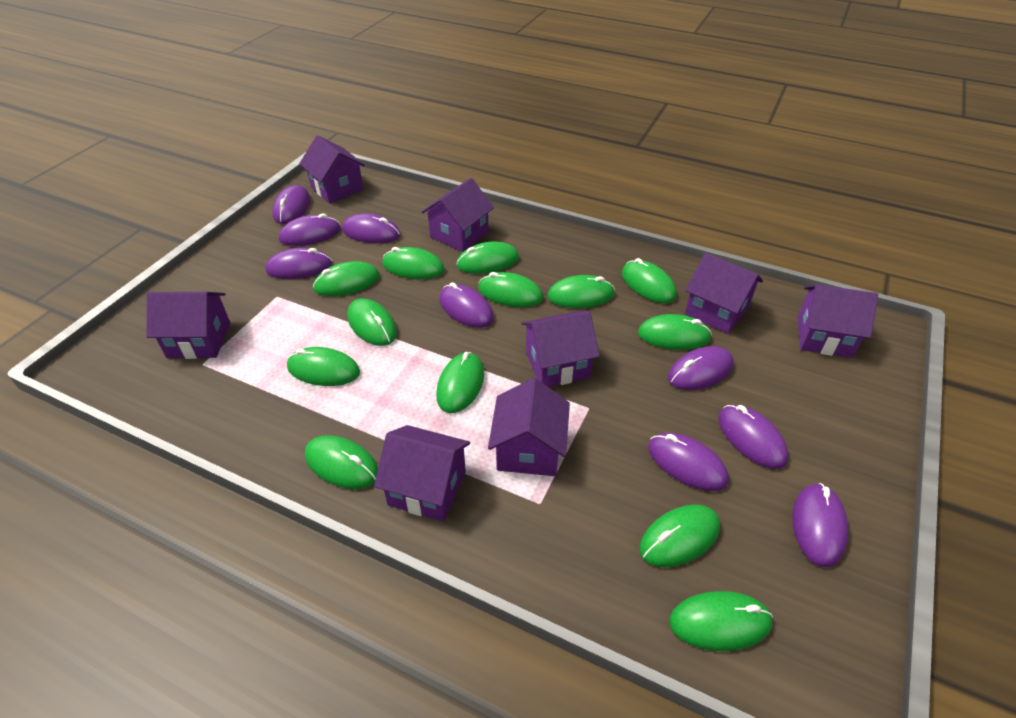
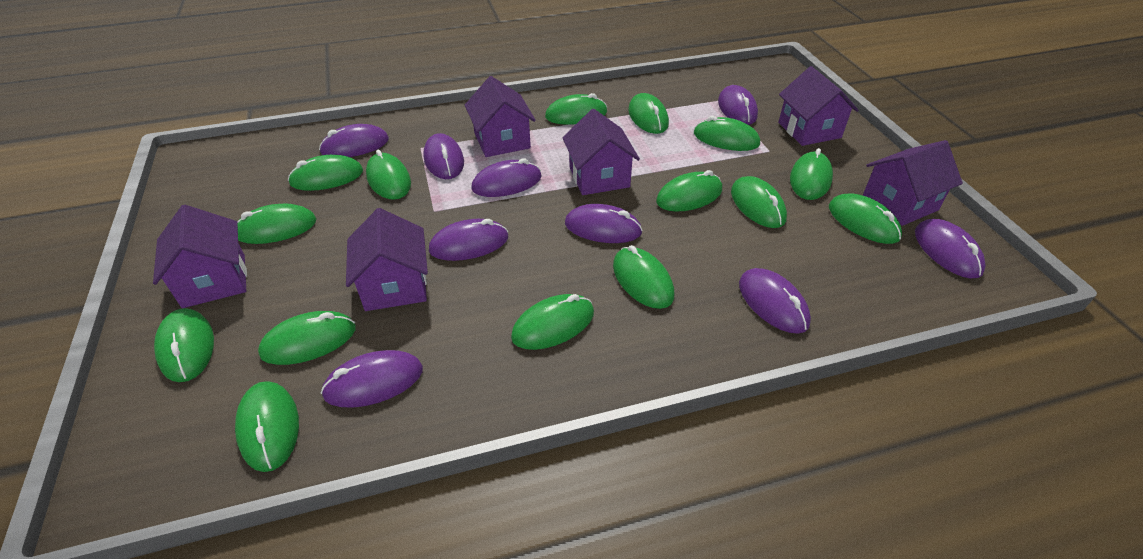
green mouse: 13 -> 15
purple house: 8 -> 6

